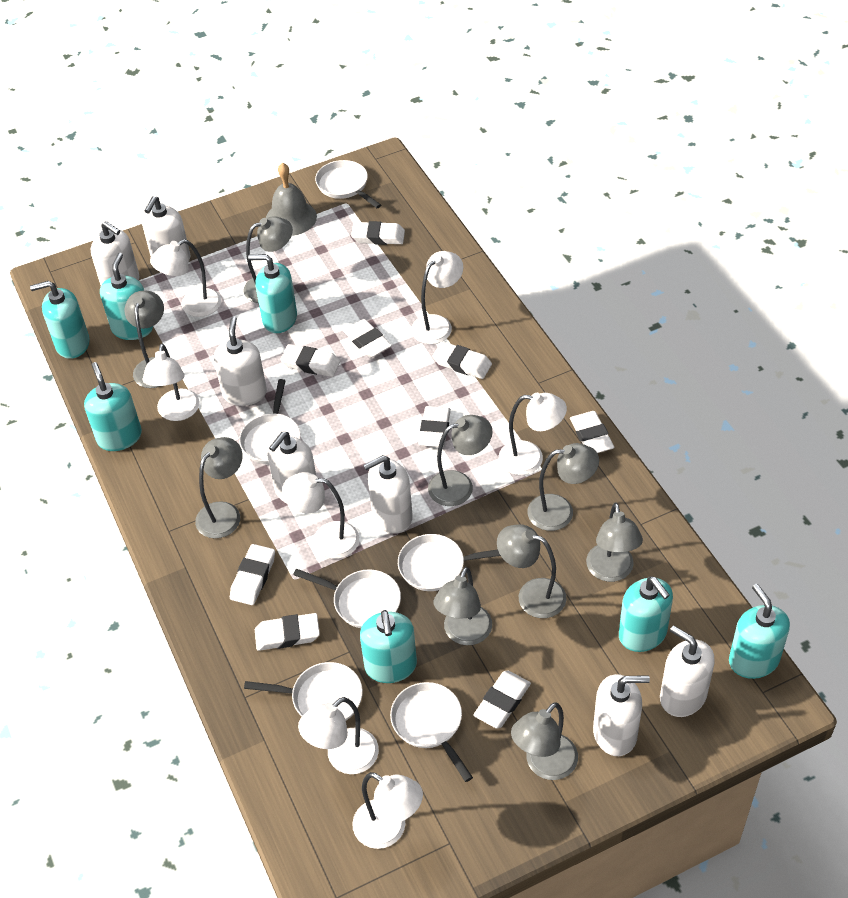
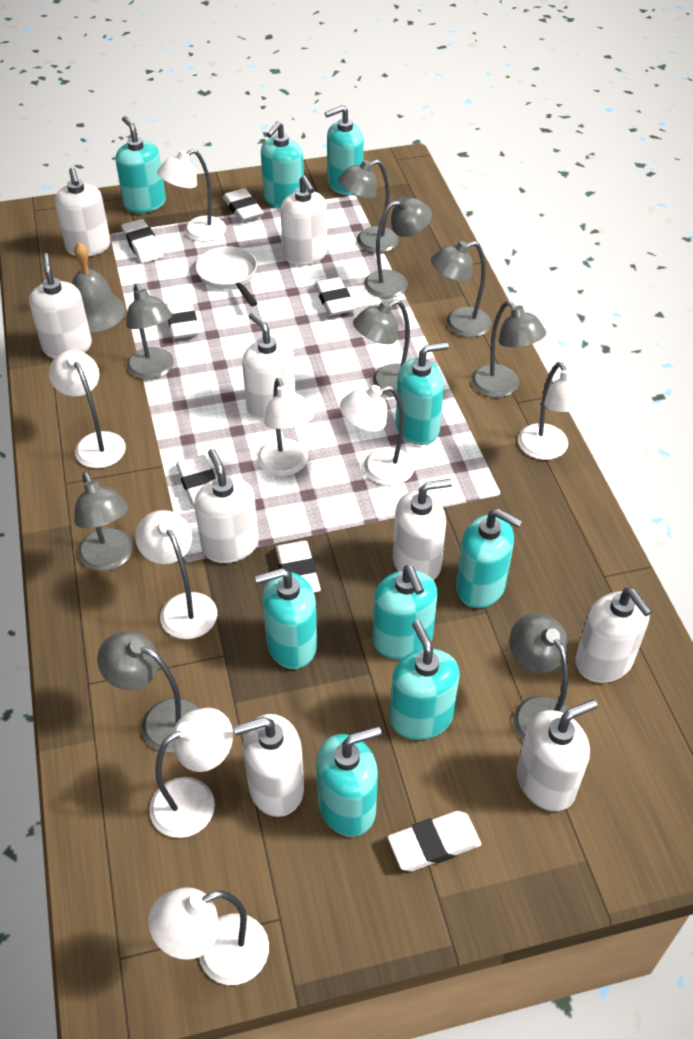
turquoise soap dispenser: 7 -> 9
white eraser: 9 -> 7
white lamp: 7 -> 8
white pan: 6 -> 1
white soap dispenser: 7 -> 9

